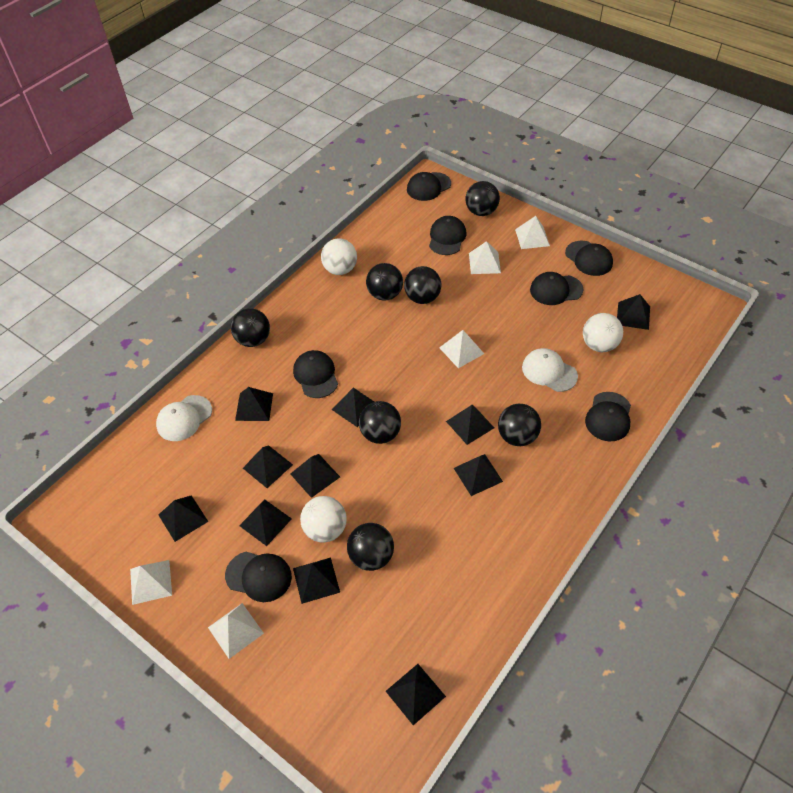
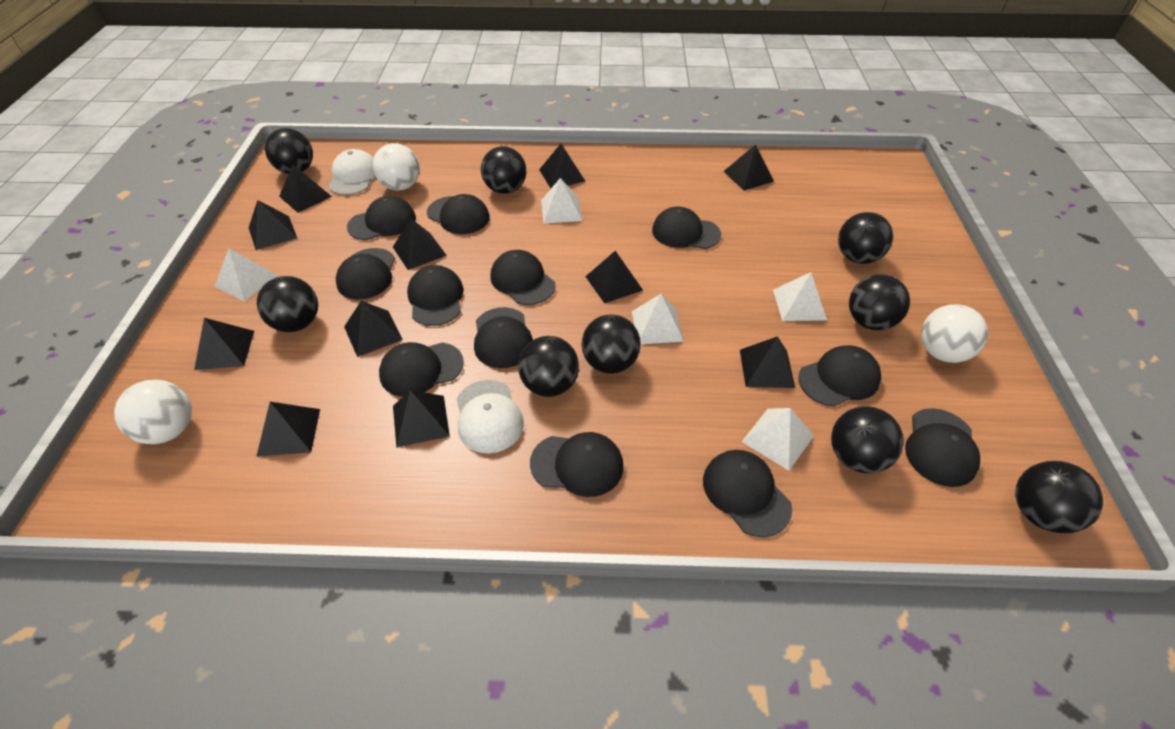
black ball: 7 -> 9
black cap: 7 -> 12

